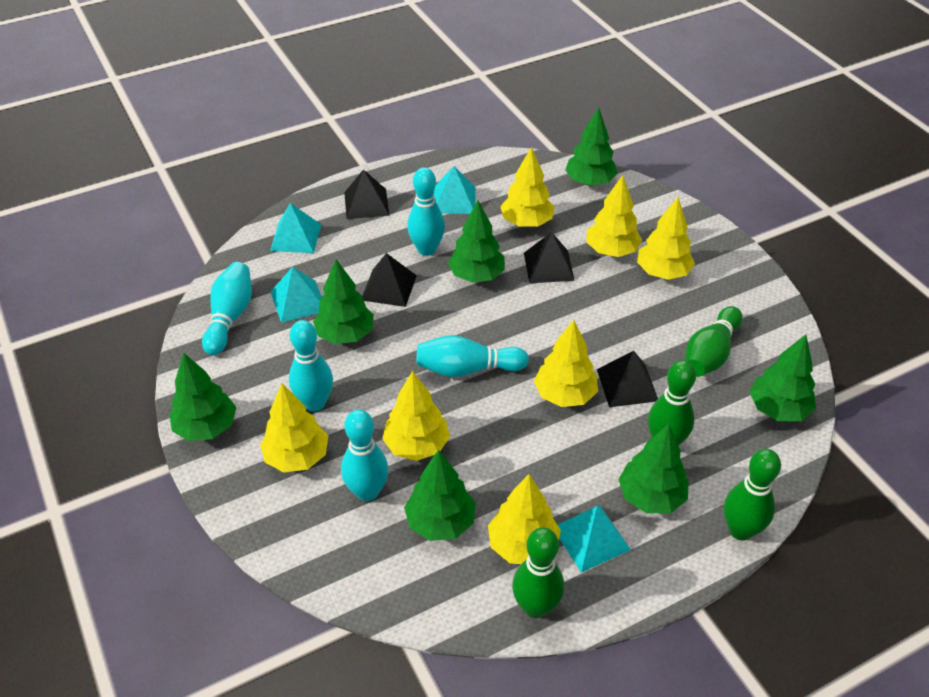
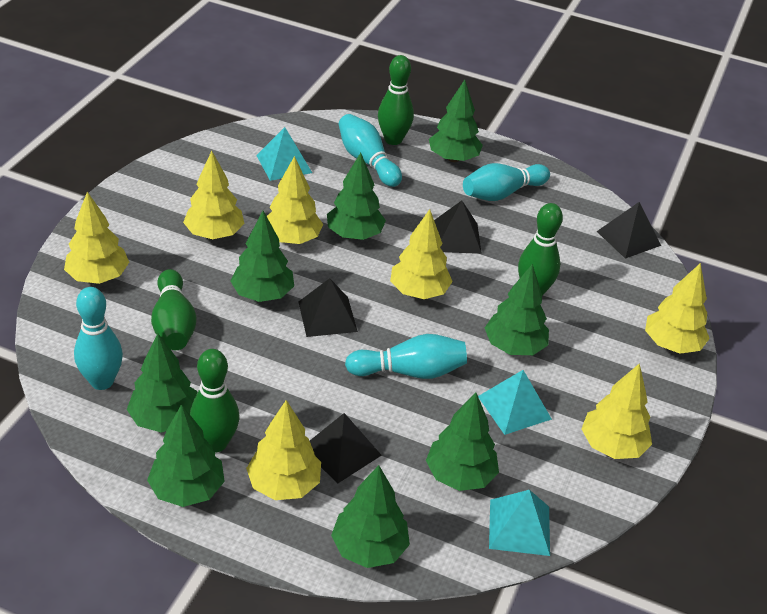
green tree: 7 -> 8
turquoise bowling pin: 5 -> 4
turquoise pyramid: 4 -> 3

